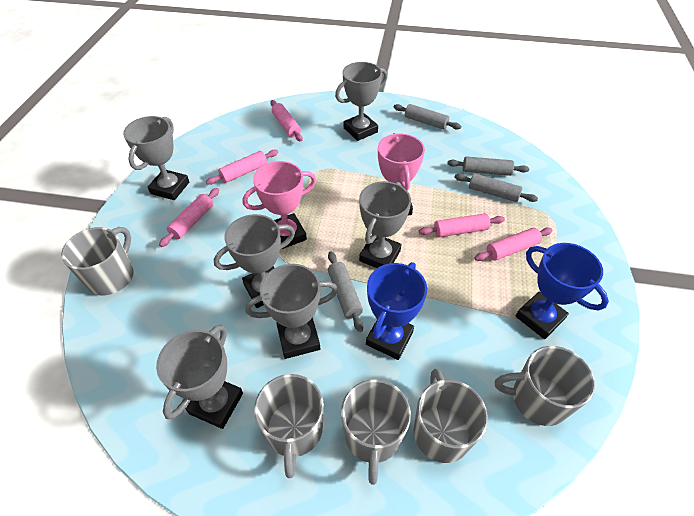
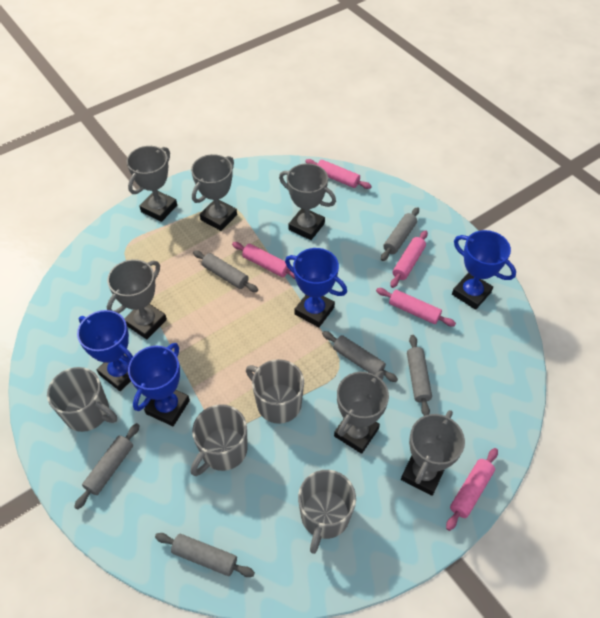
blue trophy: 2 -> 4
grey mug: 5 -> 4
grey rolling pin: 4 -> 6
pink trophy: 2 -> 0

